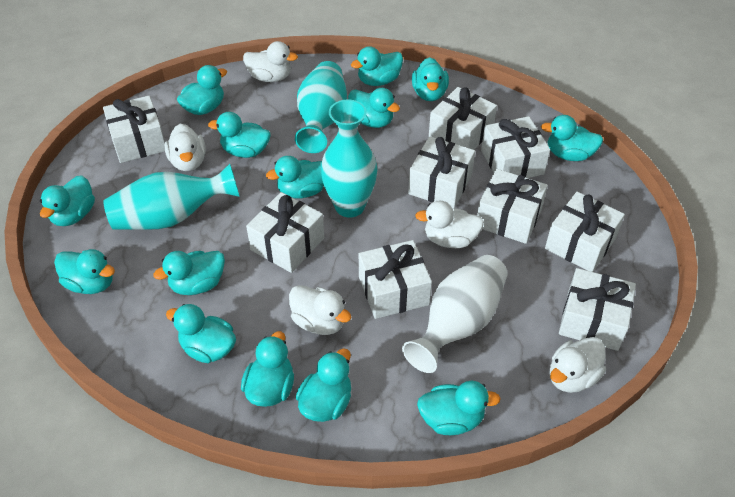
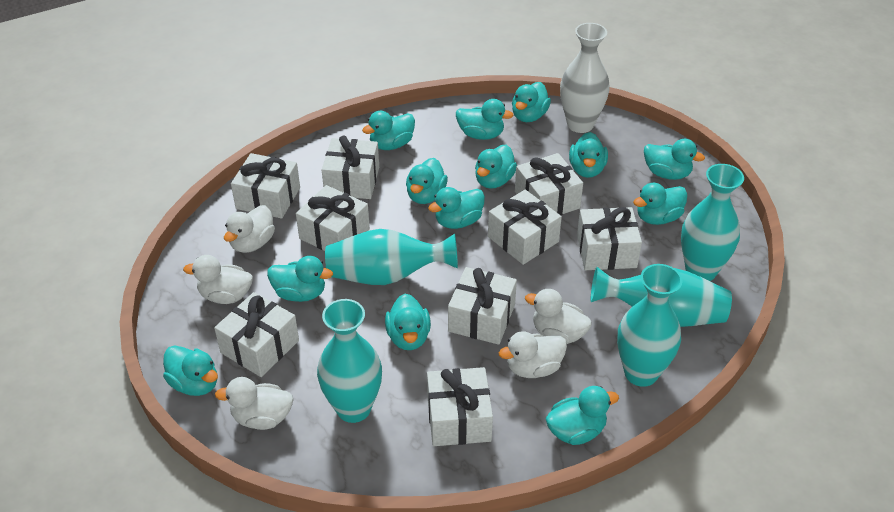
turquoise duck: 14 -> 13
turquoise vase: 3 -> 5

